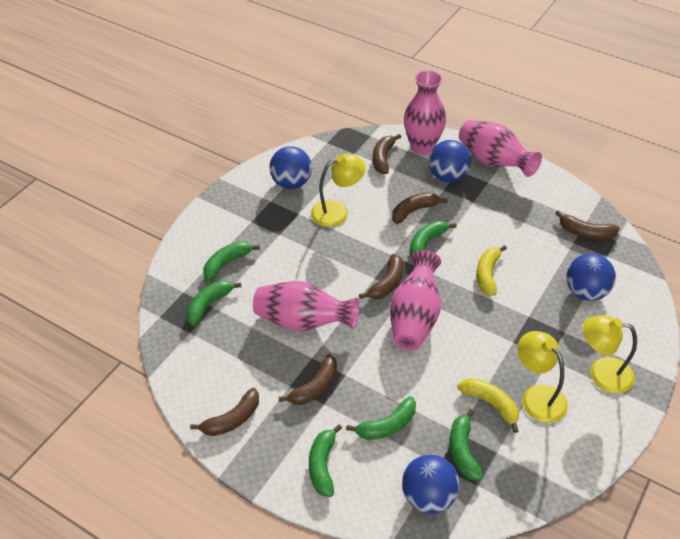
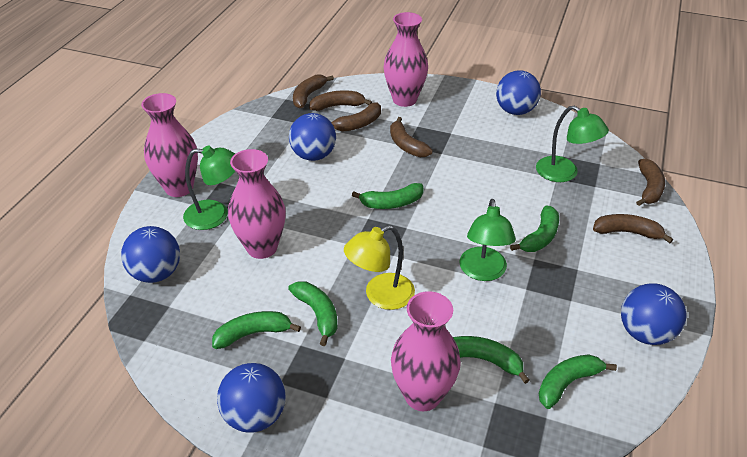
blue ball: 4 -> 5
green lamp: 0 -> 3
yellow banana: 2 -> 0
yellow lamp: 3 -> 1

